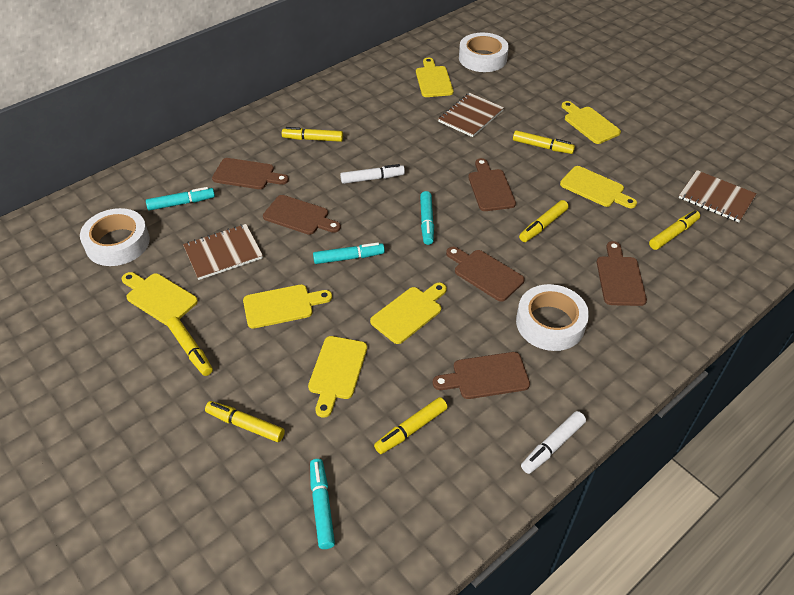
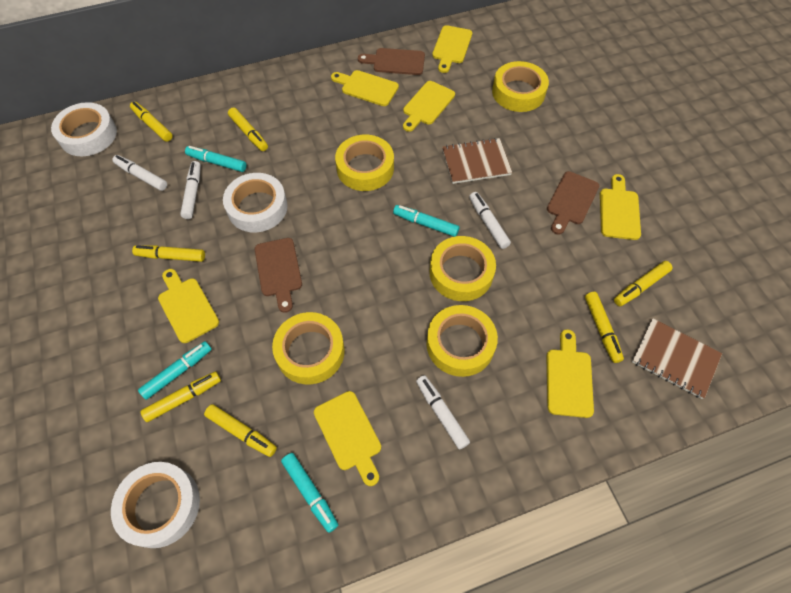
brown cutting board: 6 -> 3
brown notebook: 3 -> 2
white marker: 2 -> 4
yellow tape: 0 -> 5

